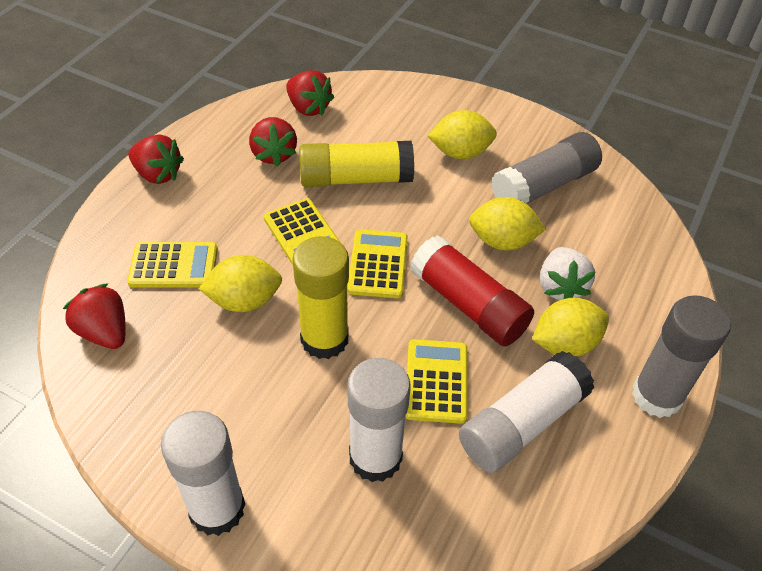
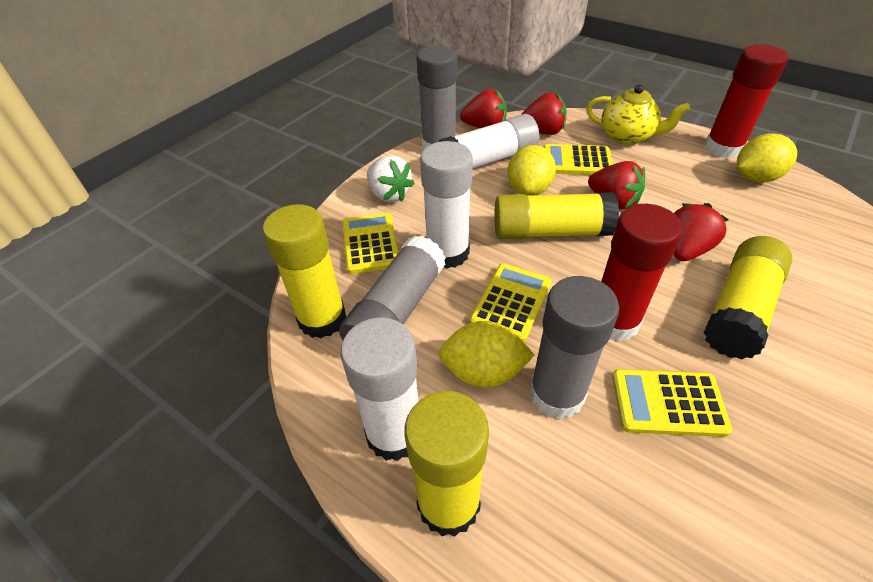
grey glue stick: 2 -> 3
red glue stick: 1 -> 2
yellow glue stick: 2 -> 4
yellow lemon: 4 -> 3
yellow teapot: 0 -> 1

